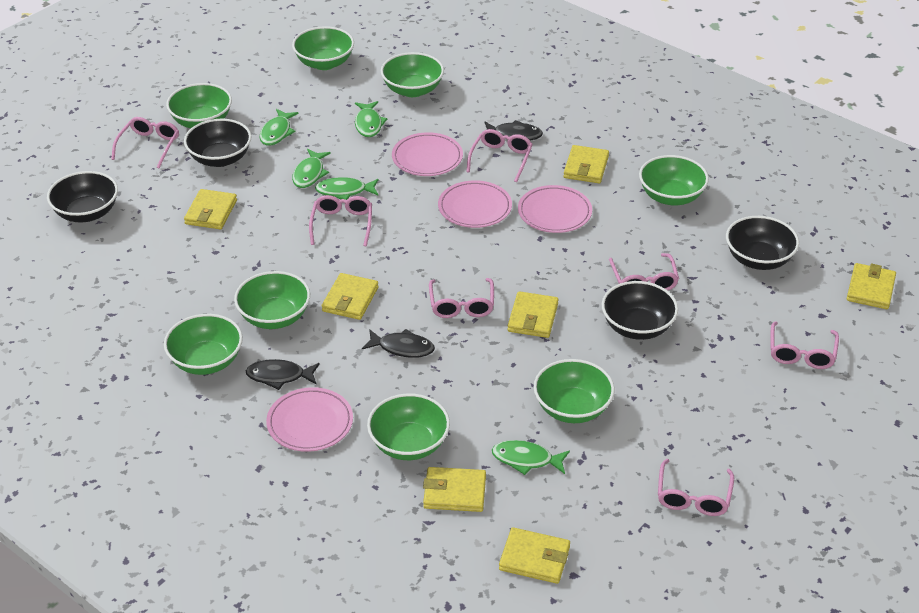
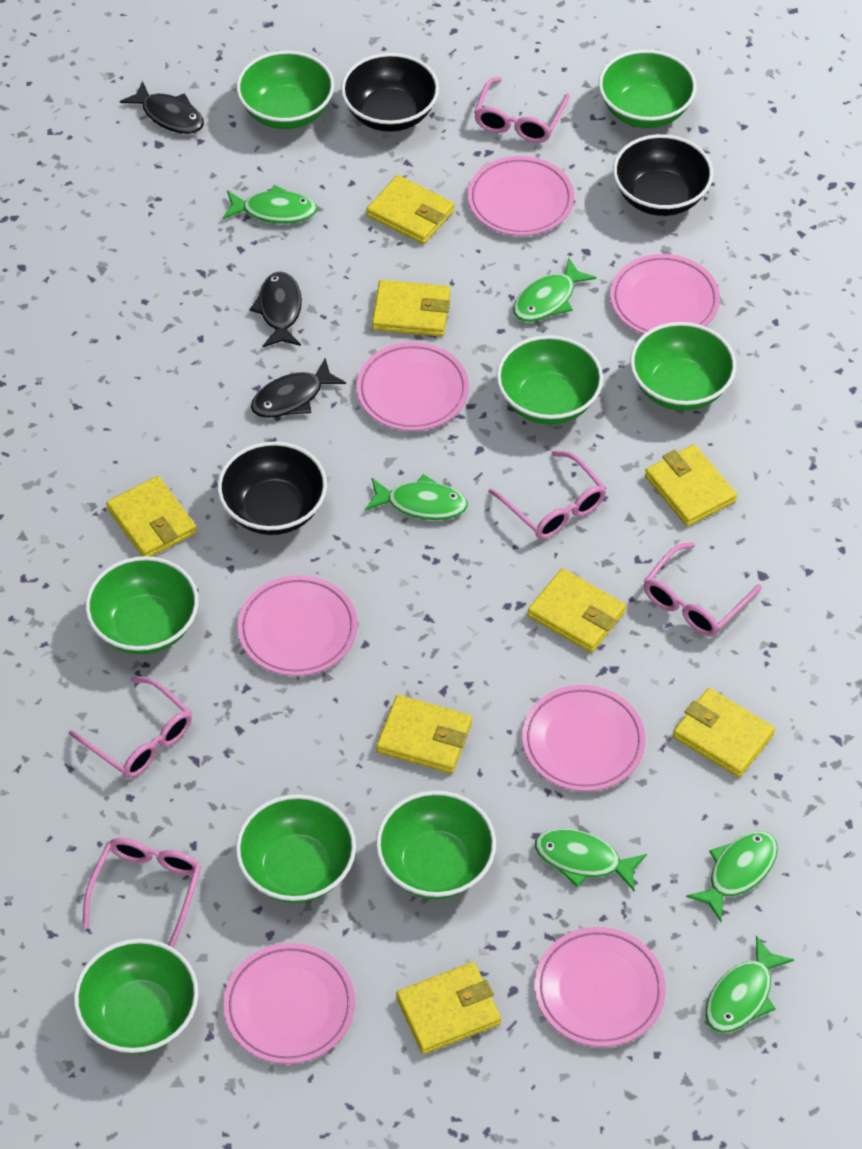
black bowl: 4 -> 3
green fish: 5 -> 6
pink glasses: 7 -> 5
pink plate: 4 -> 7
yellow wallet: 7 -> 8

